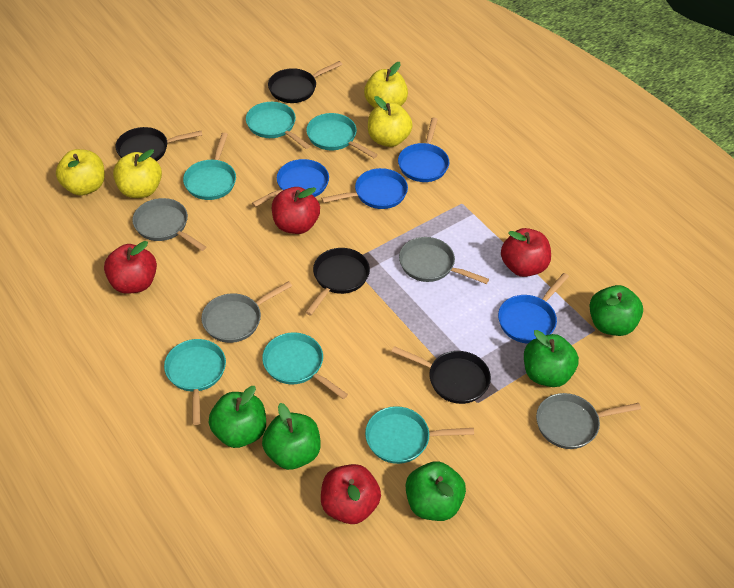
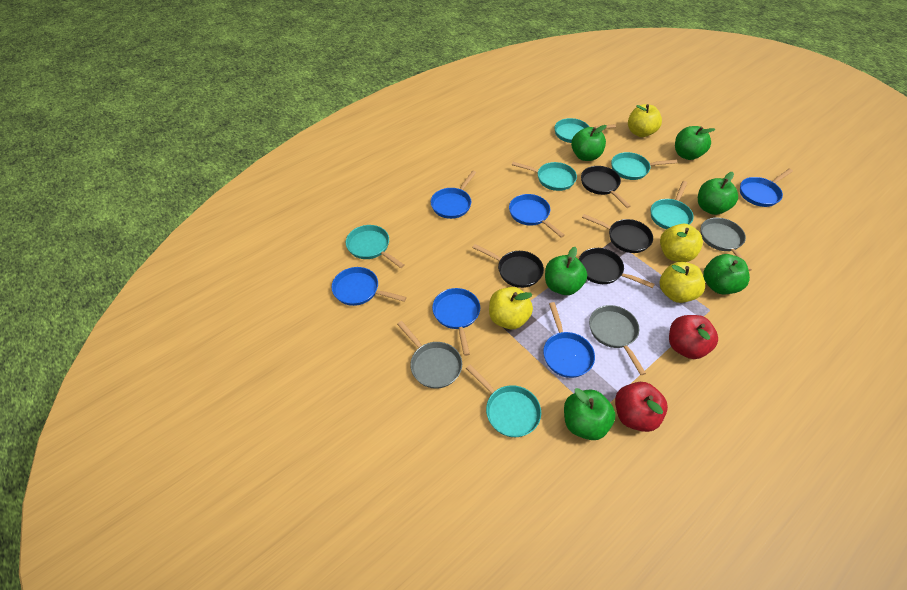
blue pan: 4 -> 6
green apple: 5 -> 6
grey pan: 4 -> 3
red apple: 4 -> 2

